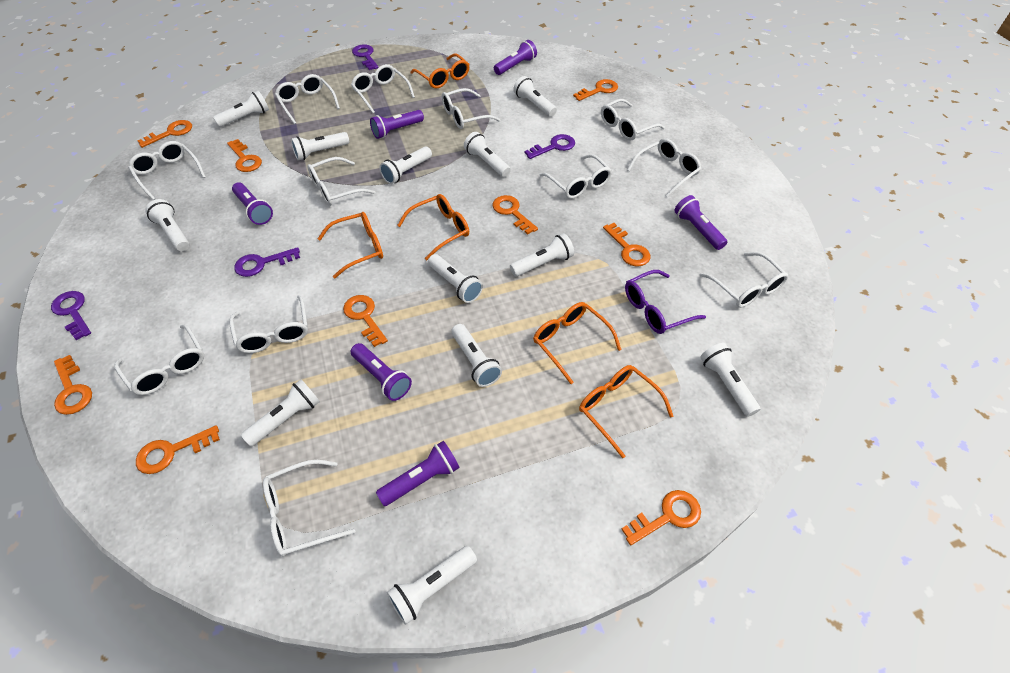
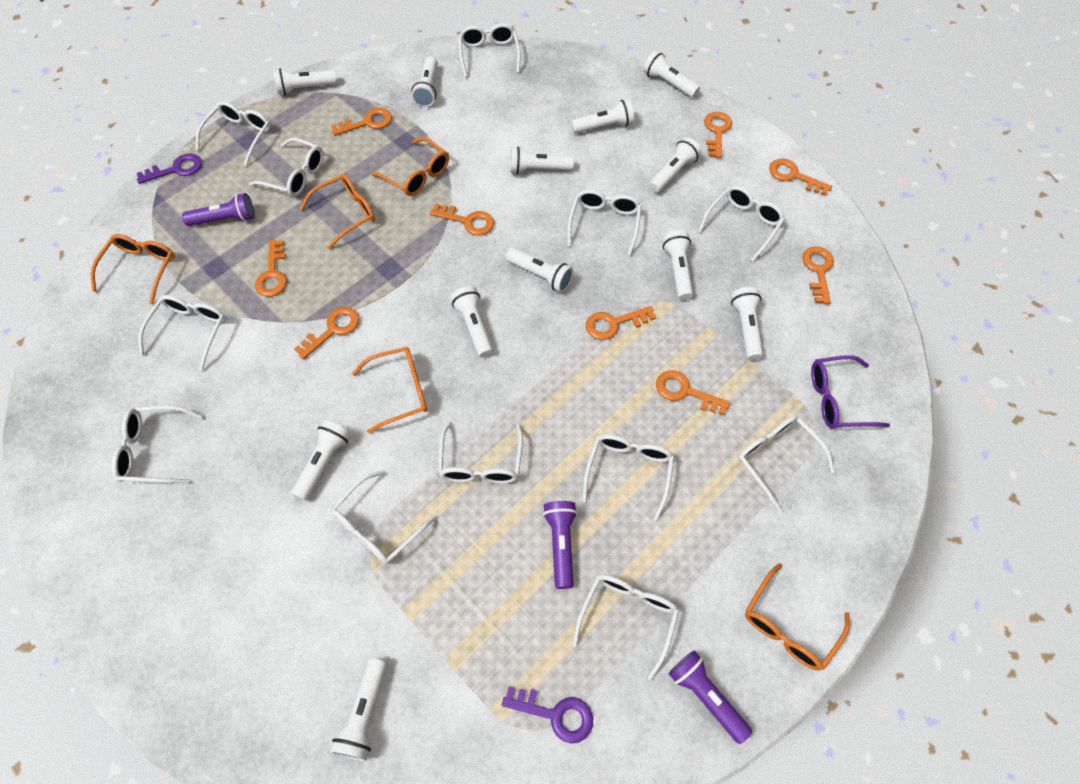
purple flashlight: 6 -> 3
purple key: 4 -> 2

